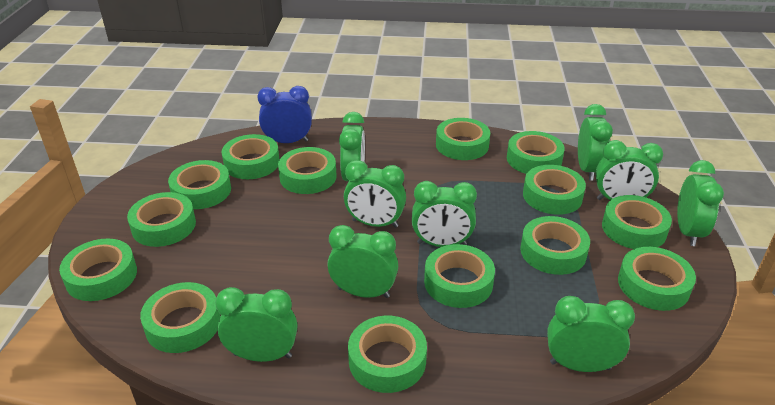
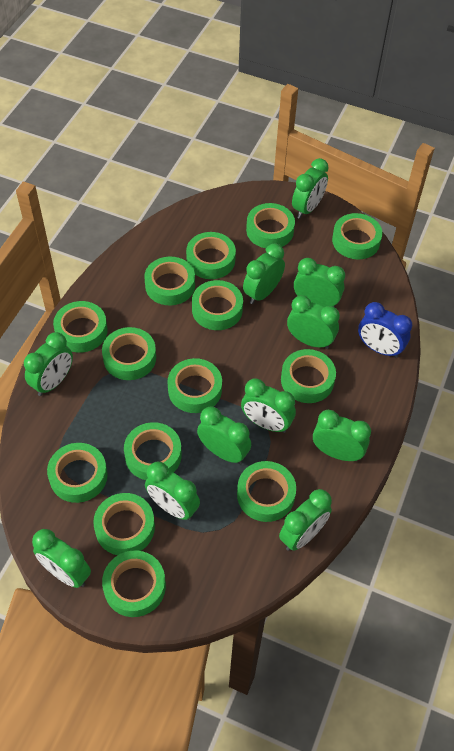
green clock: 9 -> 11

